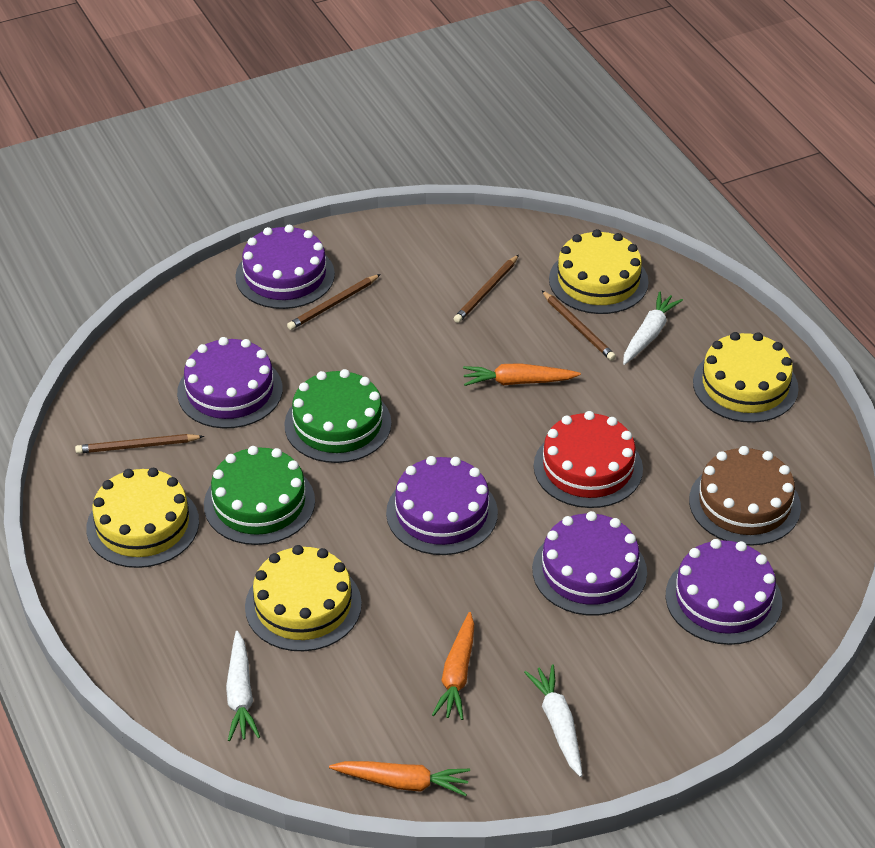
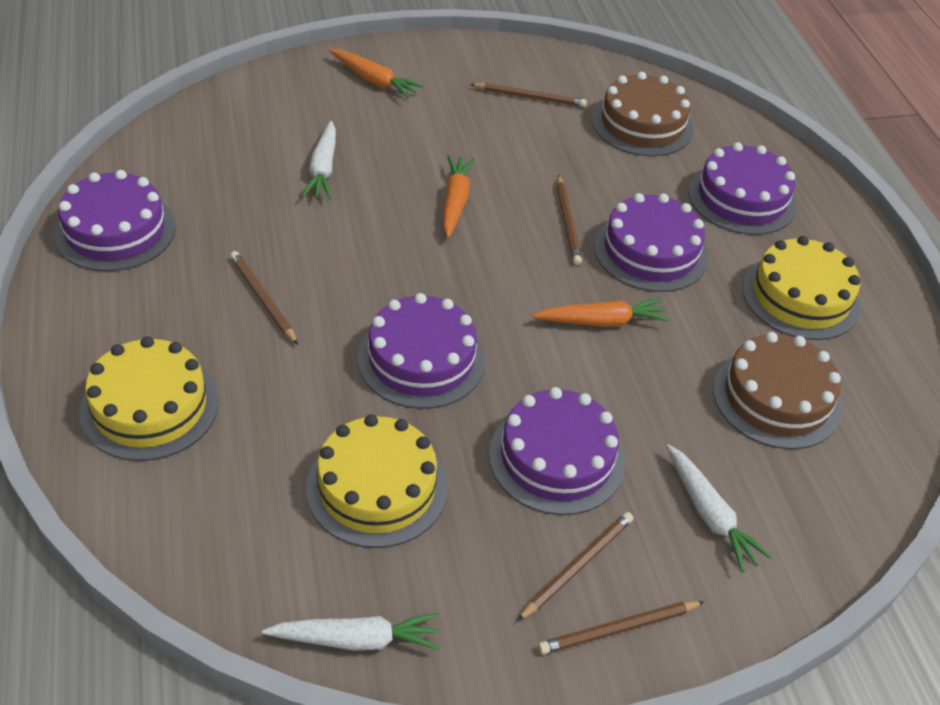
brown cake: 1 -> 2
brown pencil: 4 -> 5
green cake: 2 -> 0
red cake: 1 -> 0
yellow cake: 4 -> 3

